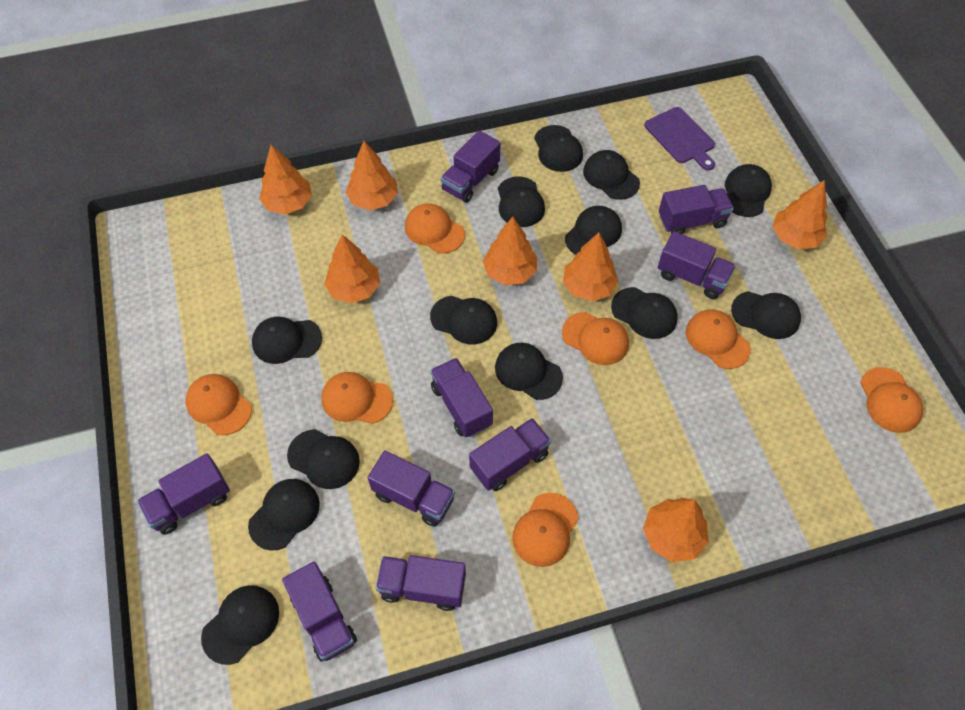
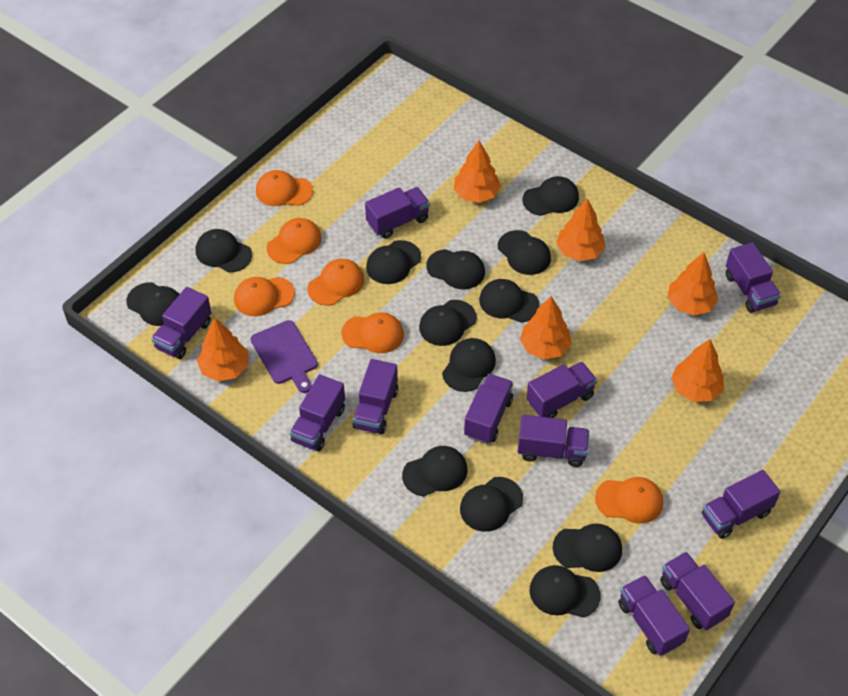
orange cap: 7 -> 6
orange tree: 7 -> 6
purple truck: 9 -> 11

